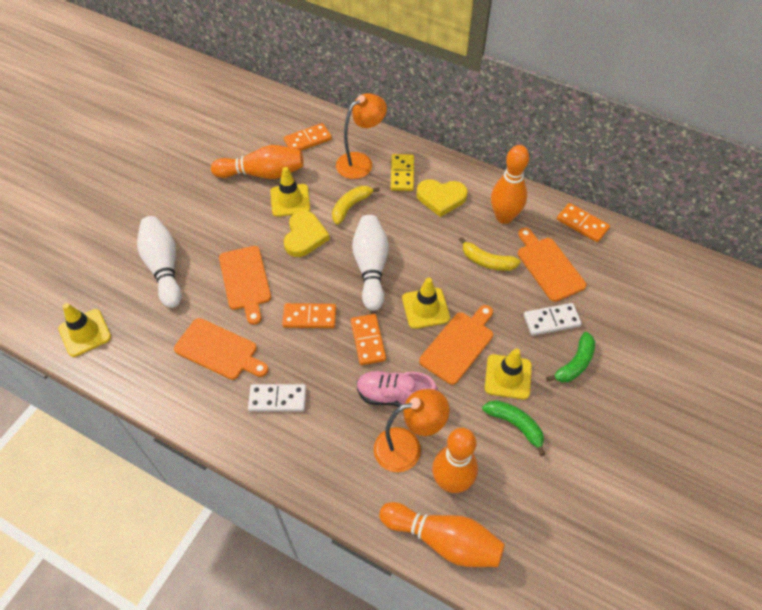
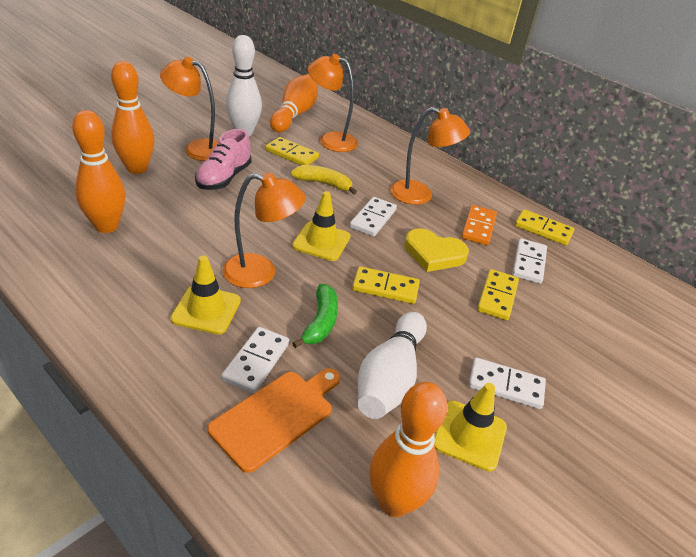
green banana: 2 -> 1
orange cutting board: 4 -> 1
orange domino: 4 -> 1
orange lamp: 2 -> 4
white domino: 2 -> 4
yellow banana: 2 -> 1
yellow domino: 1 -> 4
yellow heart: 2 -> 1
yellow traffic cone: 4 -> 3

